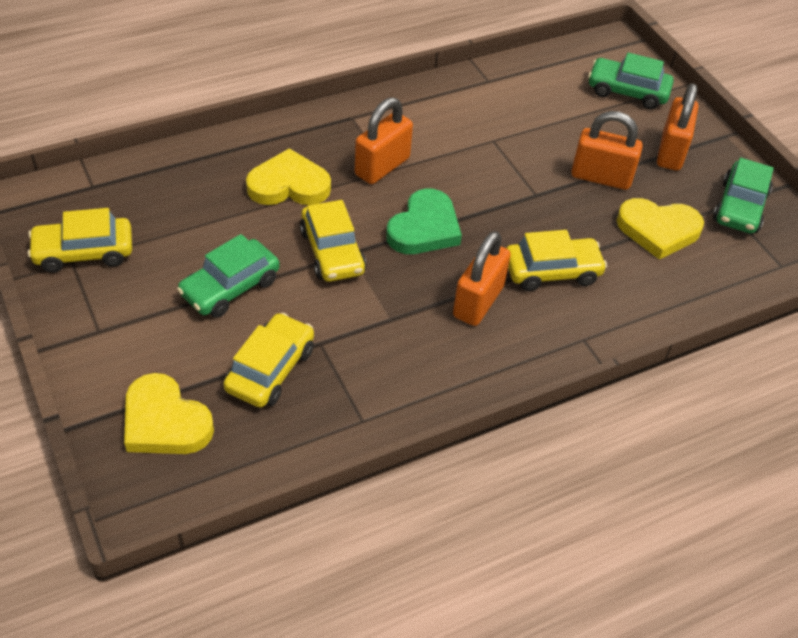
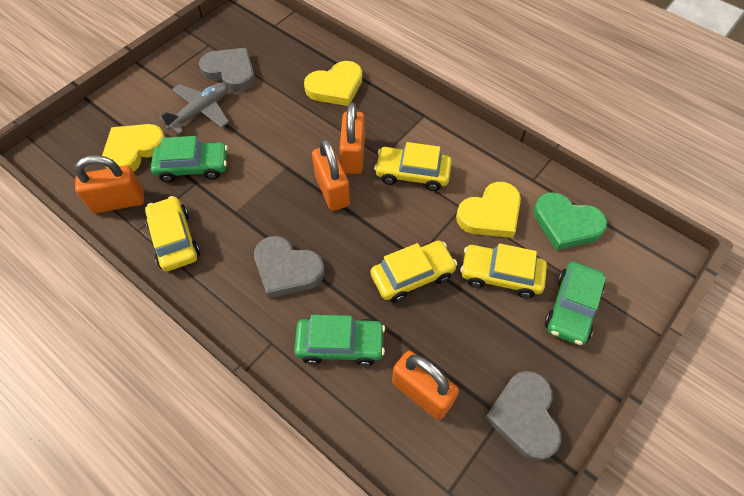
grey heart: 0 -> 3
grey plane: 0 -> 1

